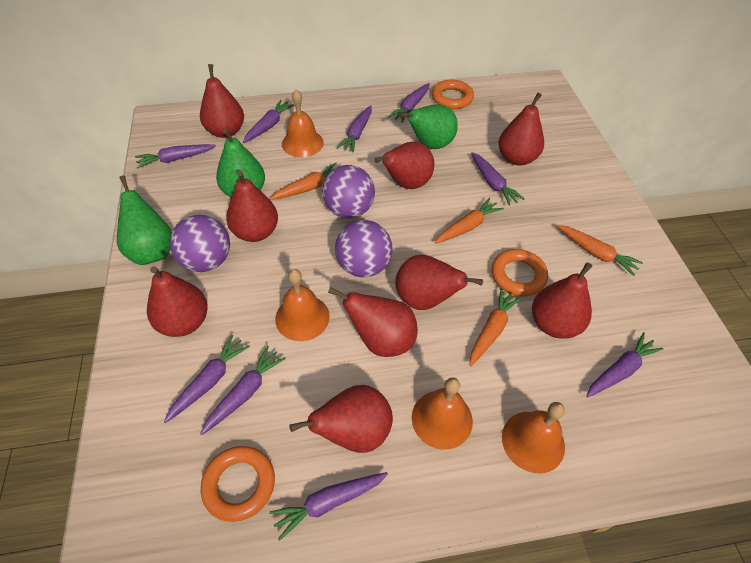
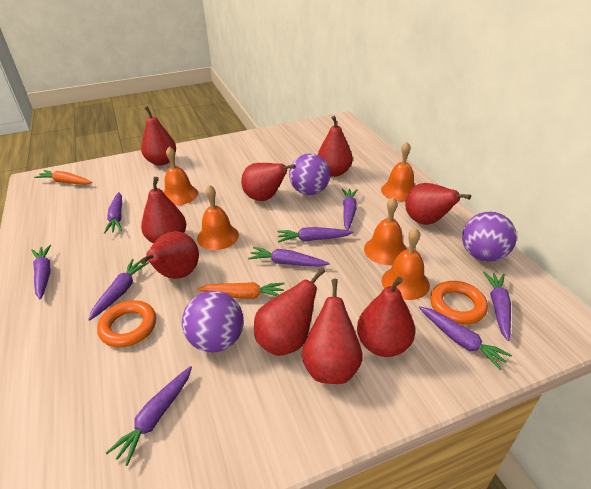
green pear: 3 -> 0
orange bell: 4 -> 5
orange carrot: 4 -> 2
orange ring: 3 -> 2

